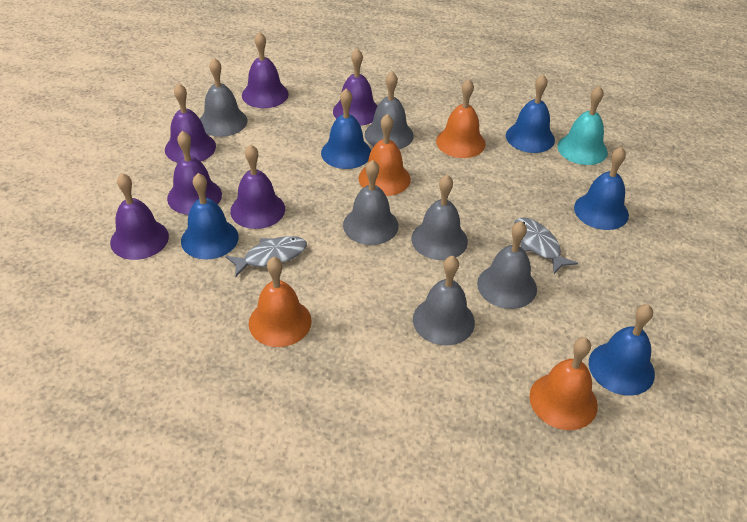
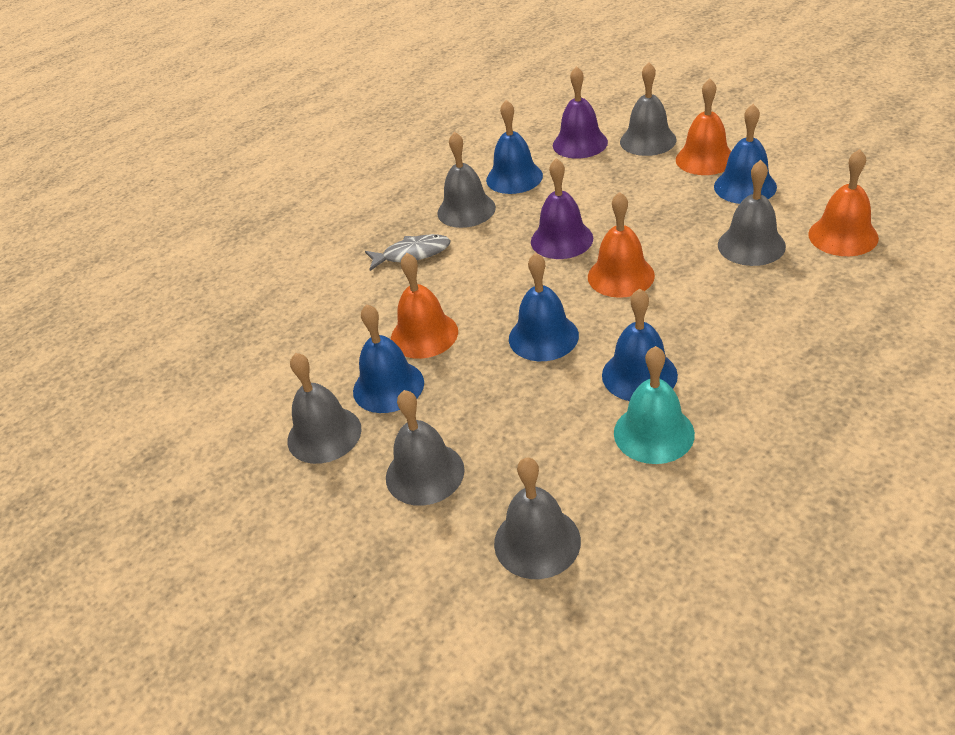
grey fish: 2 -> 1
purple bell: 6 -> 2

